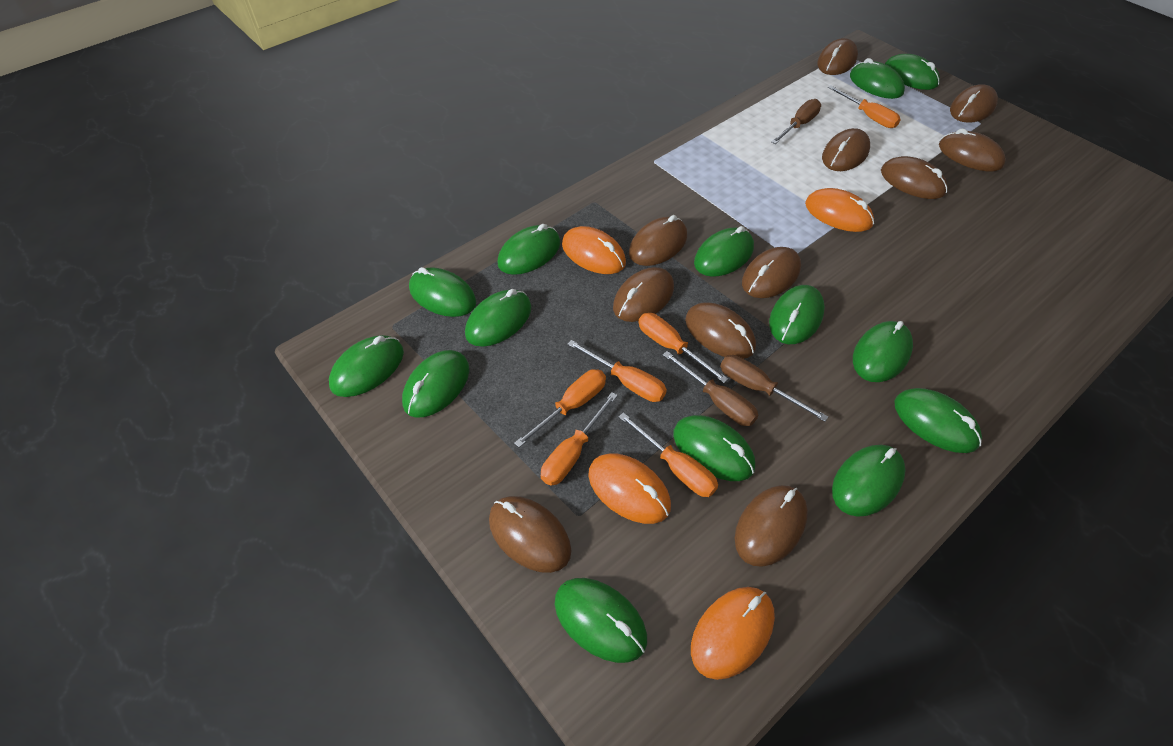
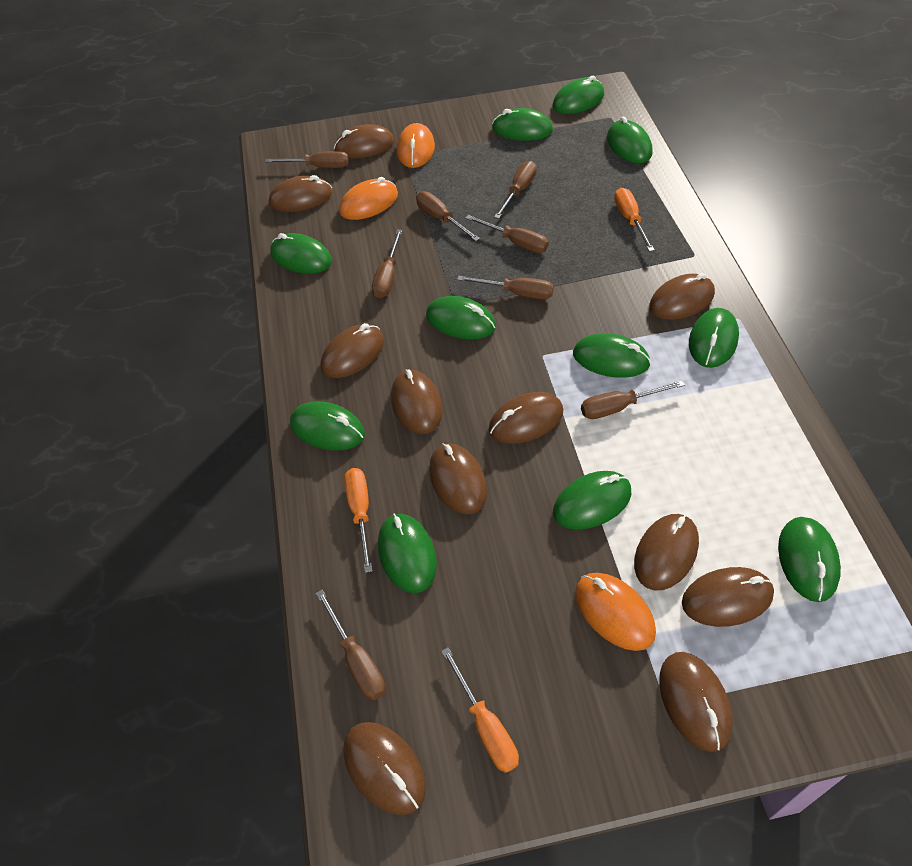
brown screwdriver: 3 -> 8
green mouse: 14 -> 11
orange mouse: 4 -> 3
orange screwdriver: 6 -> 3

